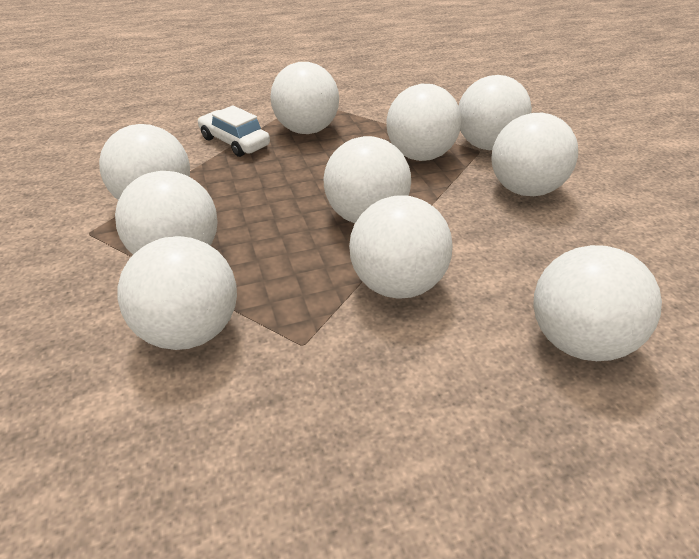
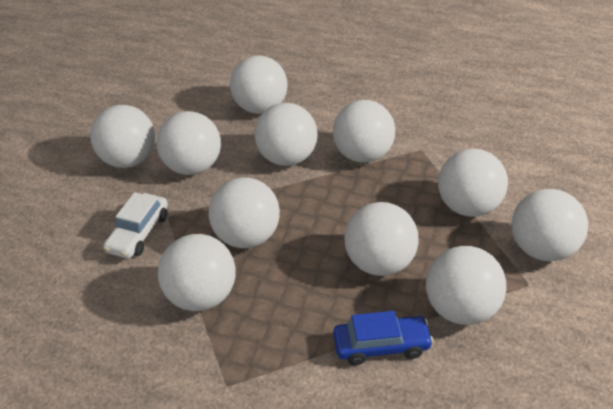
blue car: 0 -> 1
white ball: 10 -> 11

